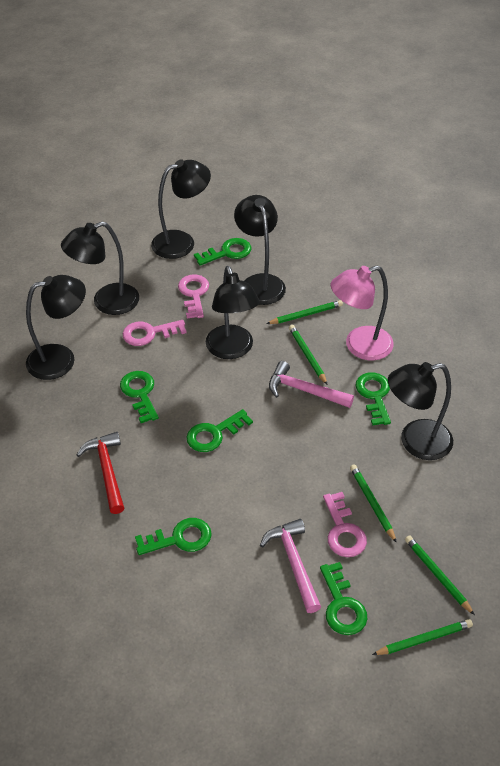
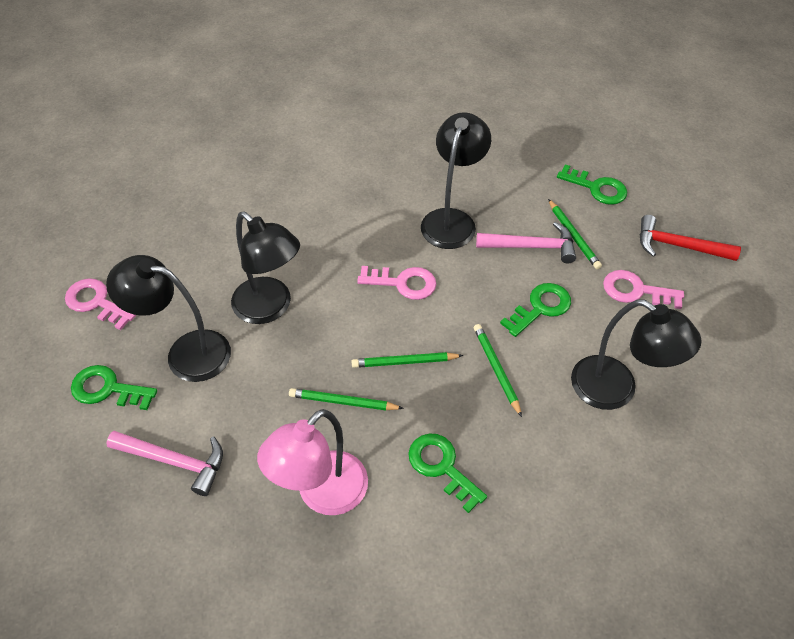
black lamp: 6 -> 4
green key: 6 -> 4
green pencil: 5 -> 4

